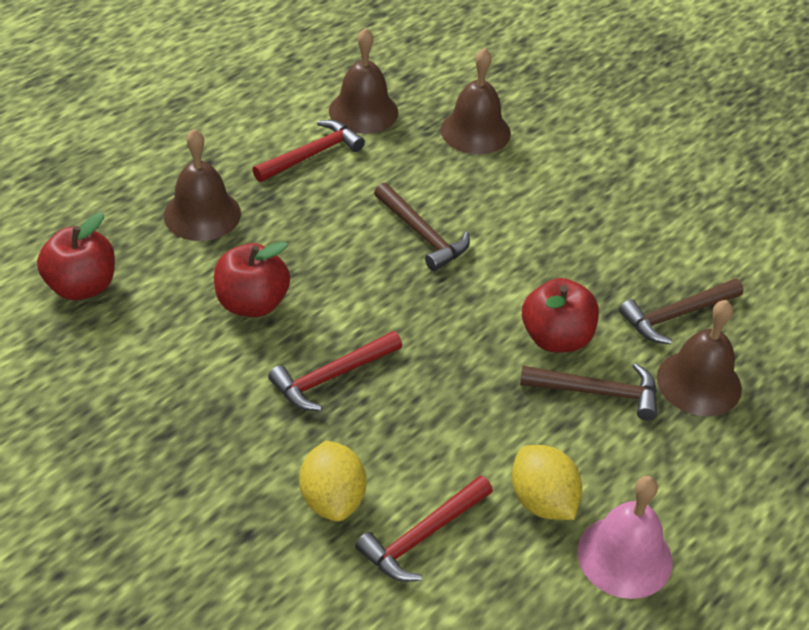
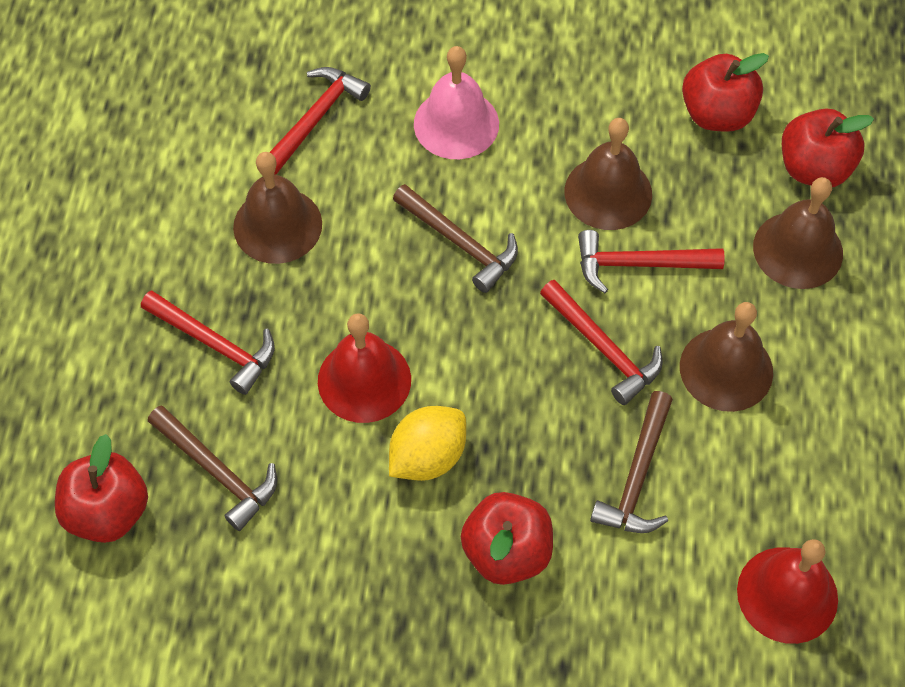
red apple: 3 -> 4
red bell: 0 -> 2
red hammer: 3 -> 4
yellow lemon: 2 -> 1

